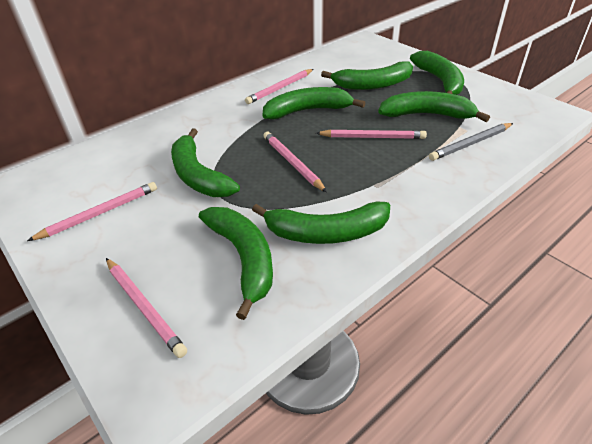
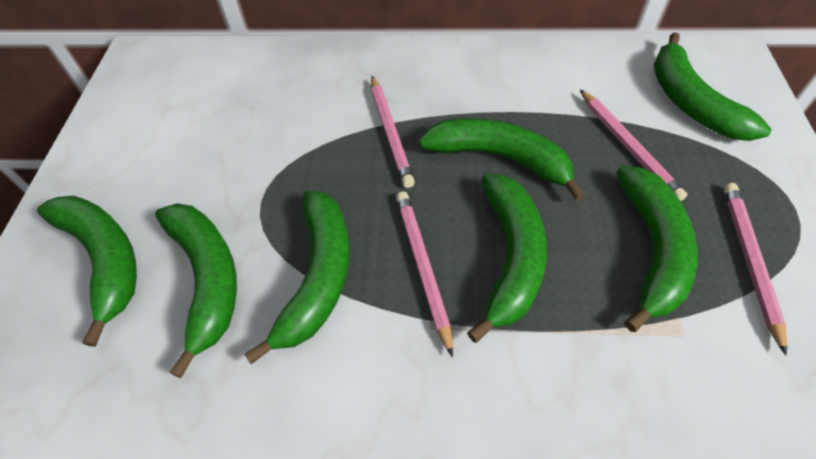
grey pencil: 1 -> 0
pink pencil: 5 -> 4

